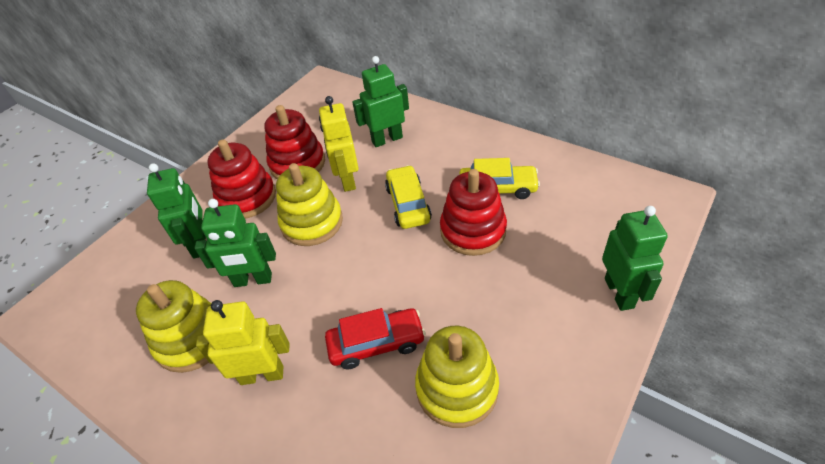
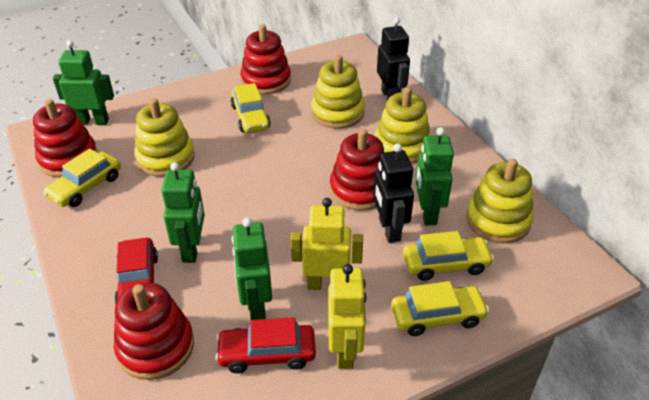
black robot: 0 -> 2
red car: 1 -> 2
red stacking toy: 3 -> 4
yellow car: 2 -> 4
yellow stacking toy: 3 -> 4

